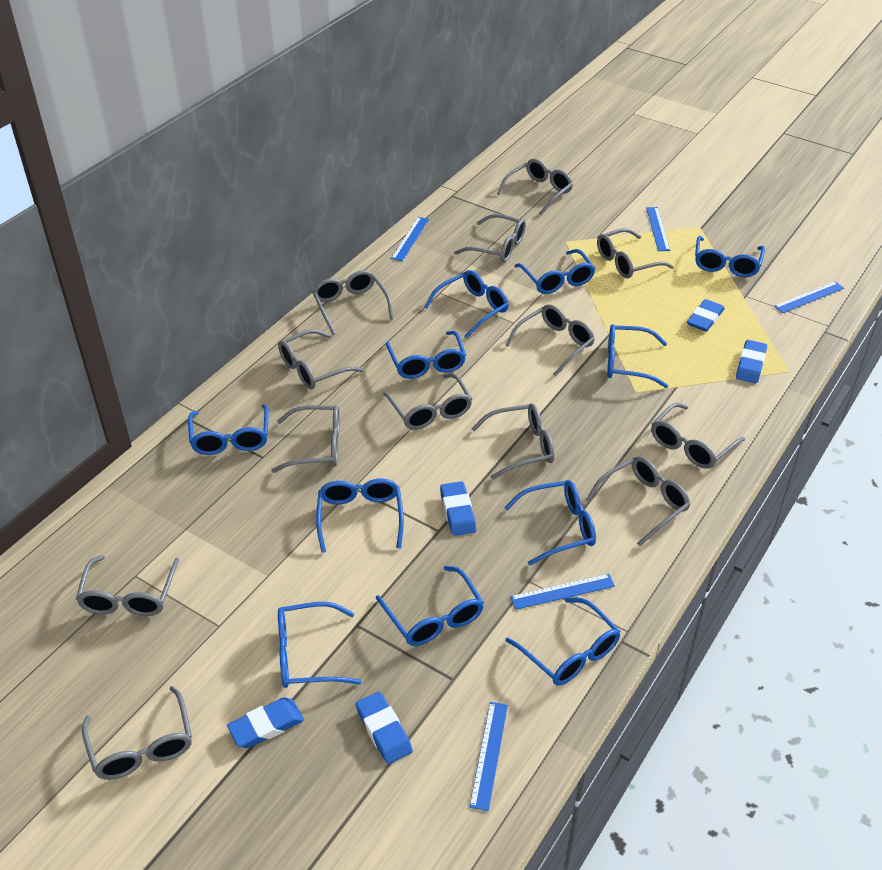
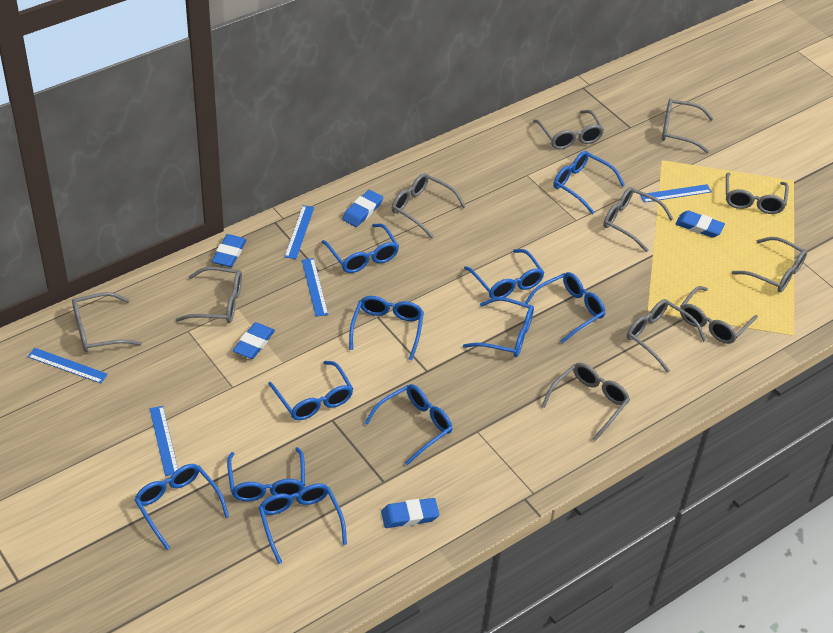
grey glasses: 13 -> 11

